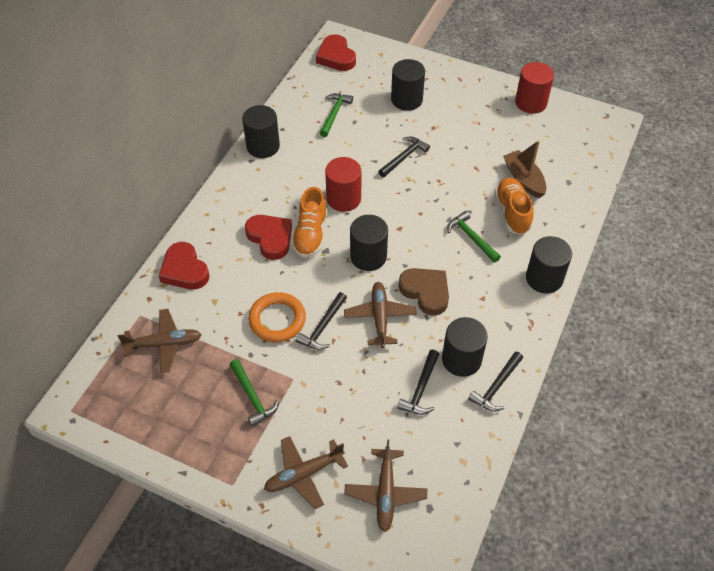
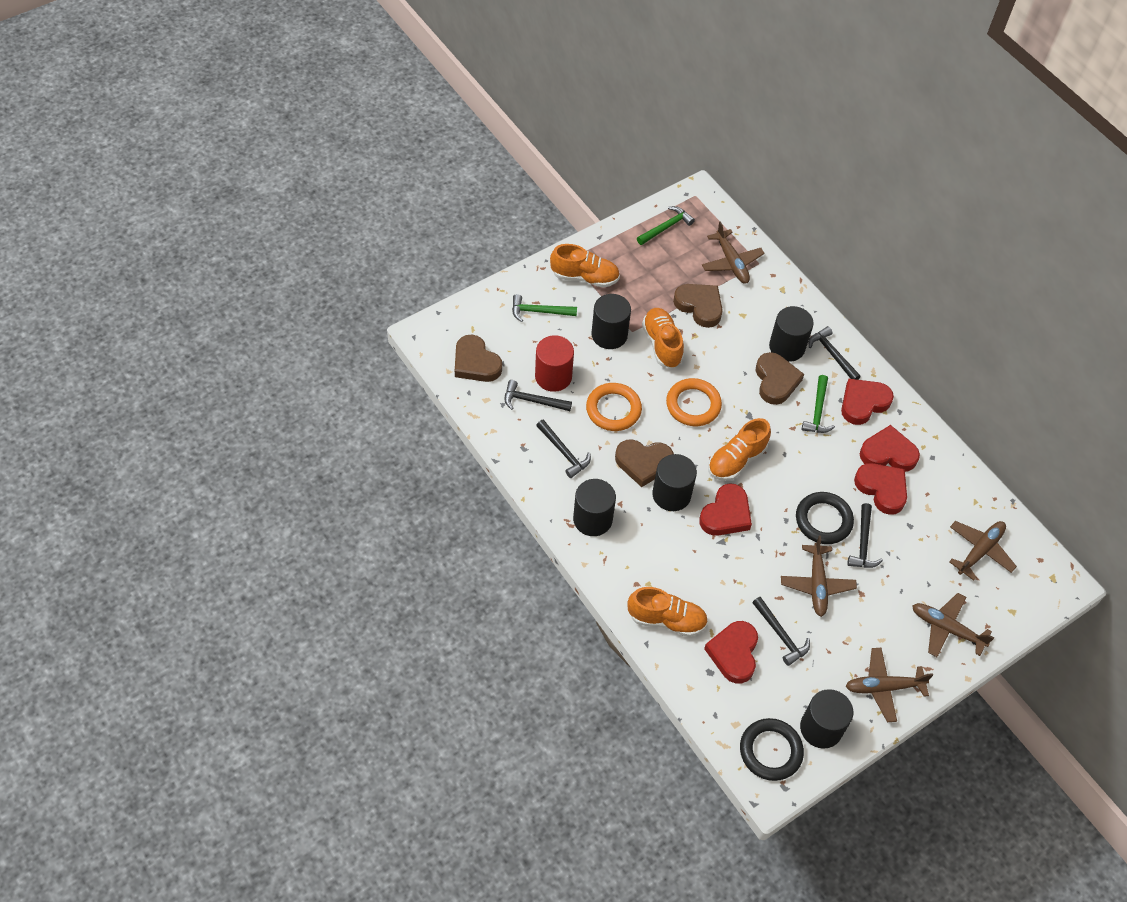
black hammer: 4 -> 5
black ring: 0 -> 2
brown boat: 1 -> 0
brown heart: 1 -> 4
brown plane: 4 -> 5
orange ring: 1 -> 2
orange shoe: 2 -> 4
red cylinder: 2 -> 1
red heart: 3 -> 5

